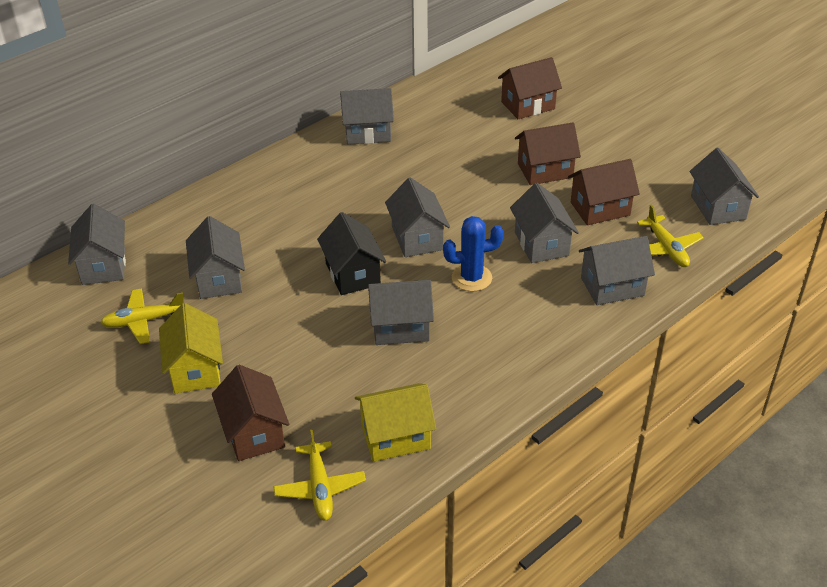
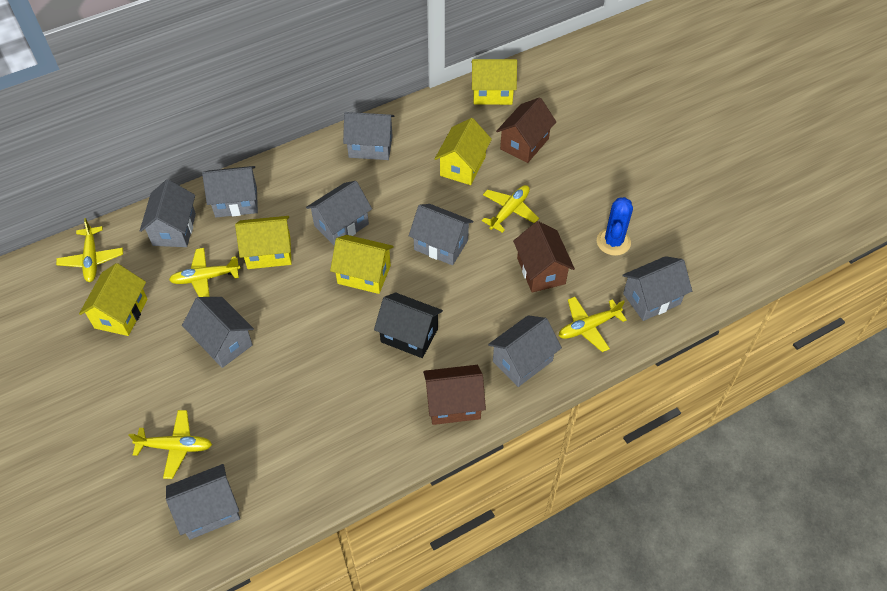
brown house: 4 -> 3
grey house: 8 -> 9
yellow house: 2 -> 5
yellow plane: 3 -> 5

